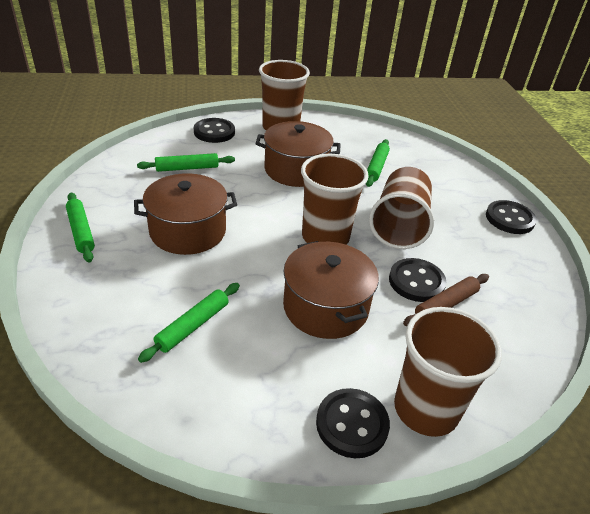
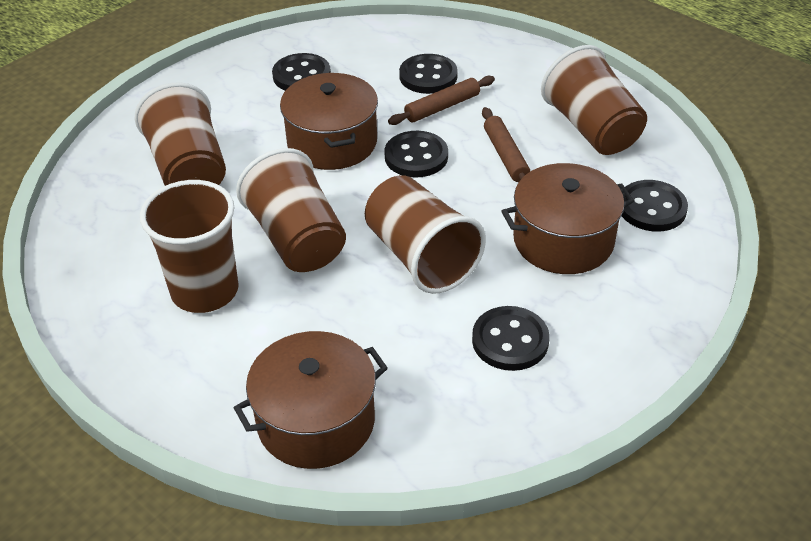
black button: 4 -> 5
brown cup: 4 -> 5
brown rolling pin: 1 -> 2
green rolling pin: 4 -> 0

